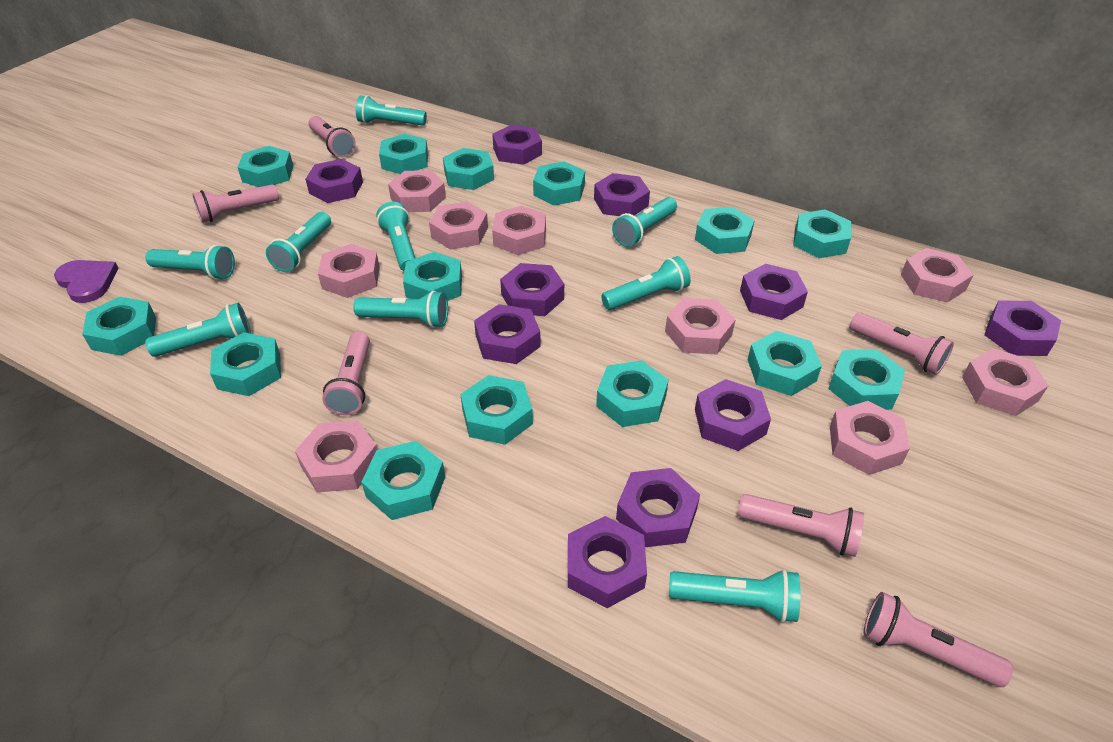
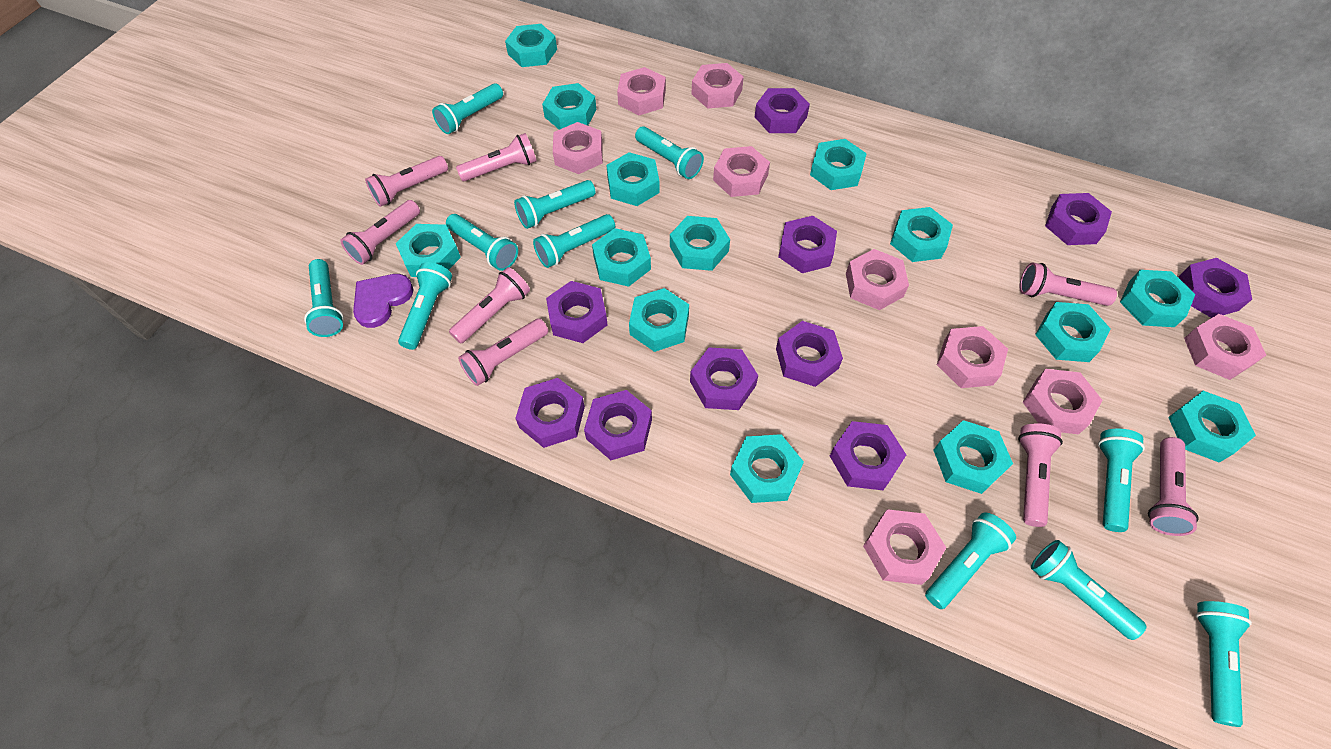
pink flashlight: 6 -> 8
turquoise flashlight: 9 -> 11

